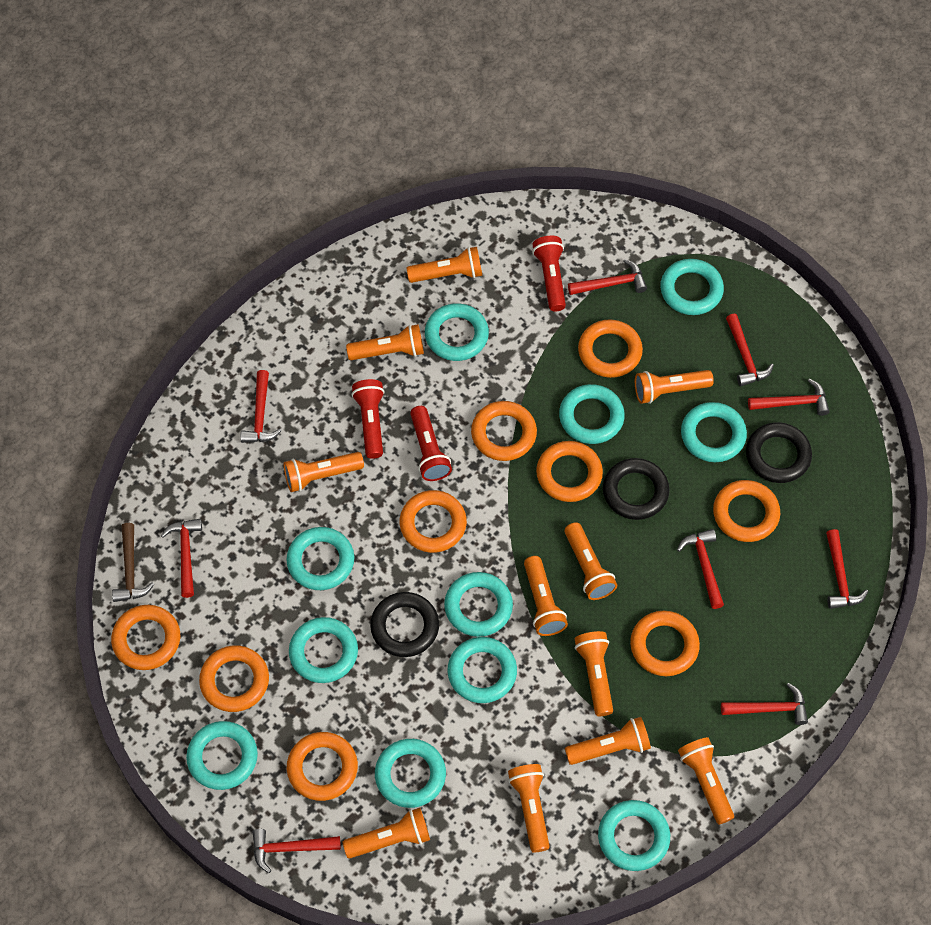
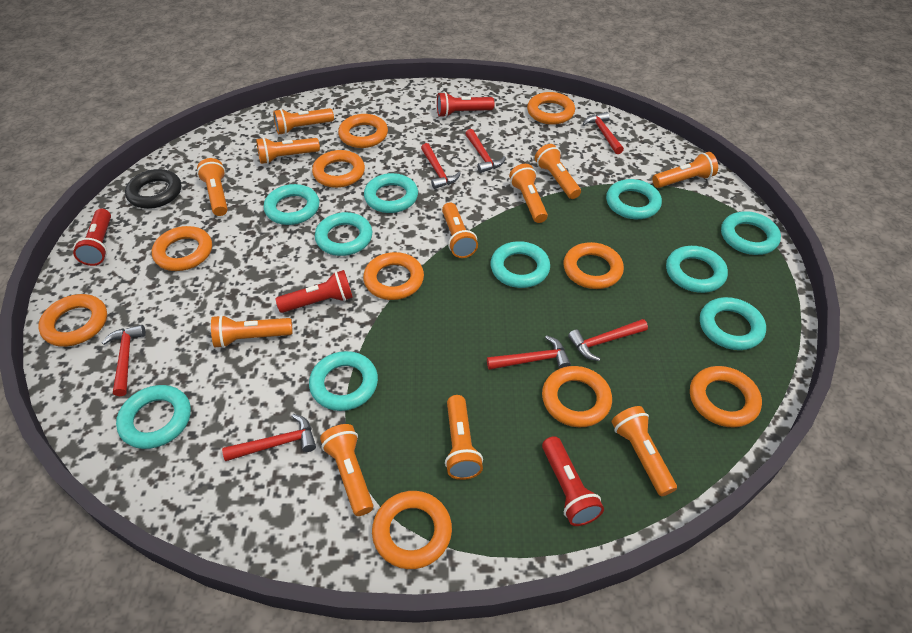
black ring: 3 -> 1
brown hammer: 1 -> 0
orange ring: 9 -> 10
red flashlight: 3 -> 4
red hammer: 9 -> 7
turquoise ring: 11 -> 10

